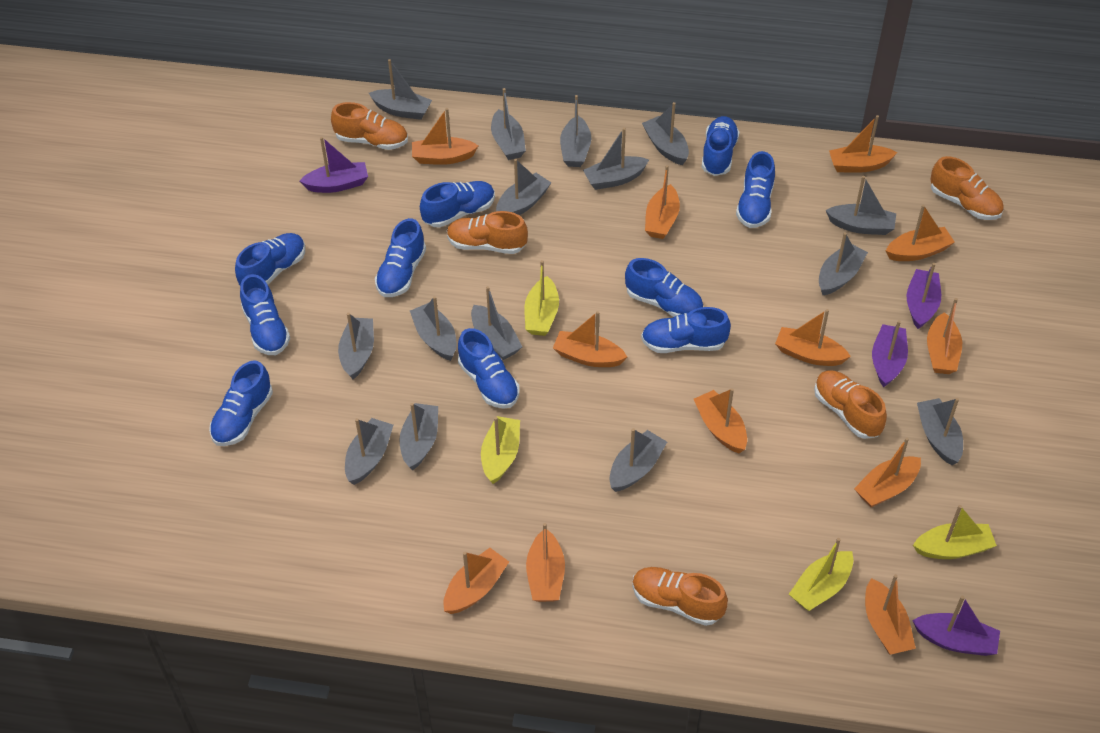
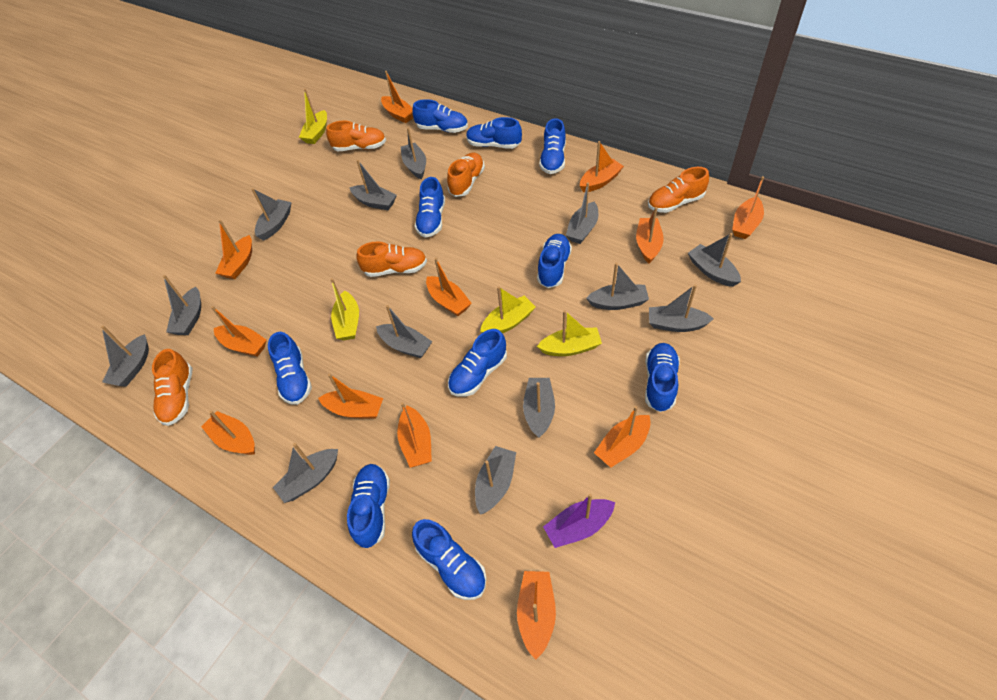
grey boat: 15 -> 13
purple boat: 4 -> 1

